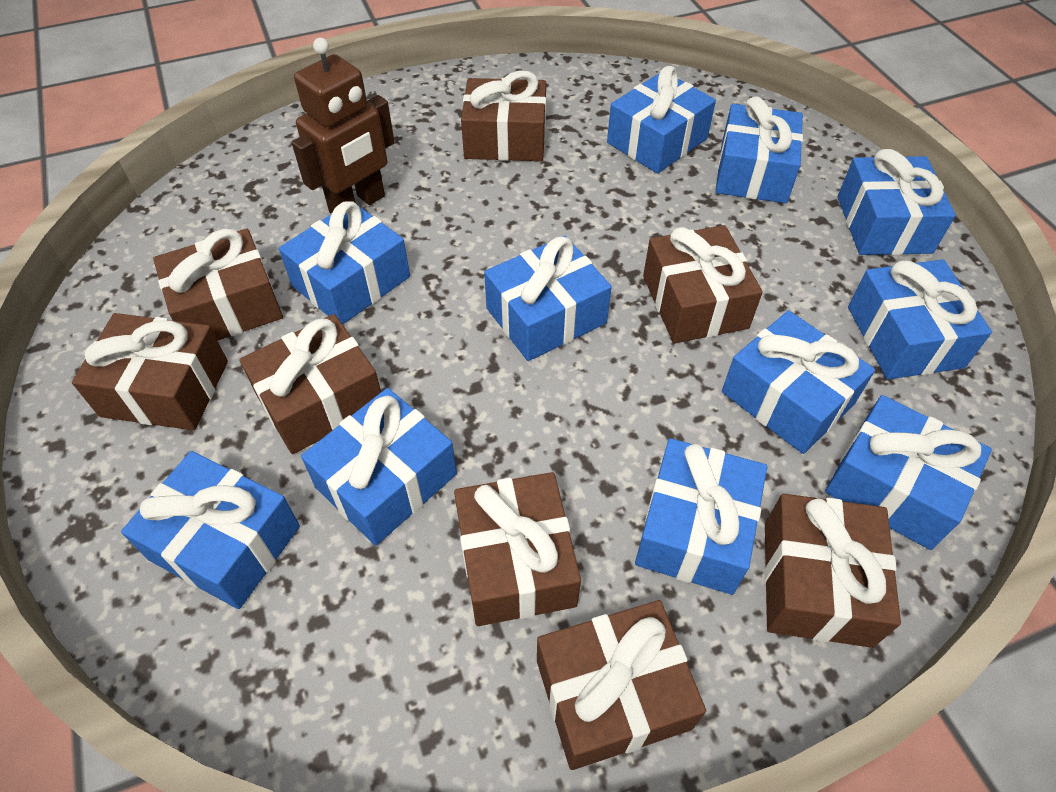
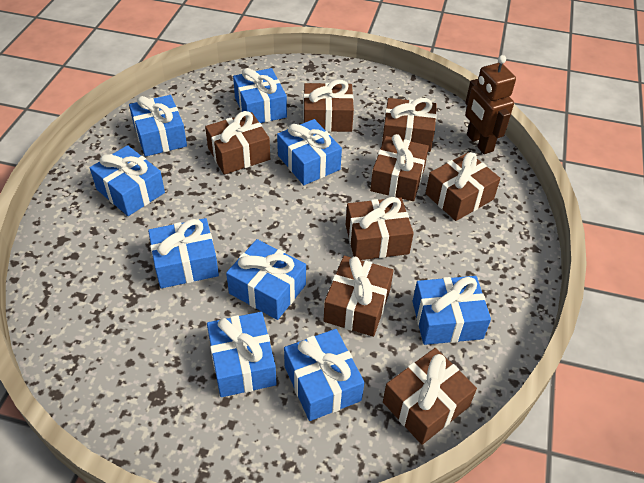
blue gift: 11 -> 9

